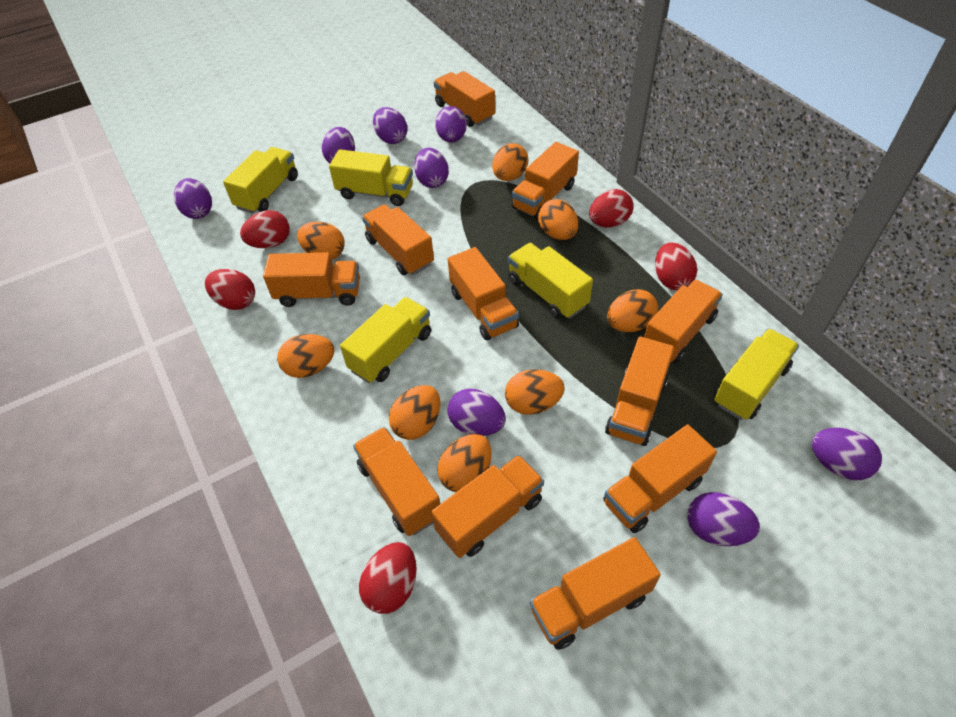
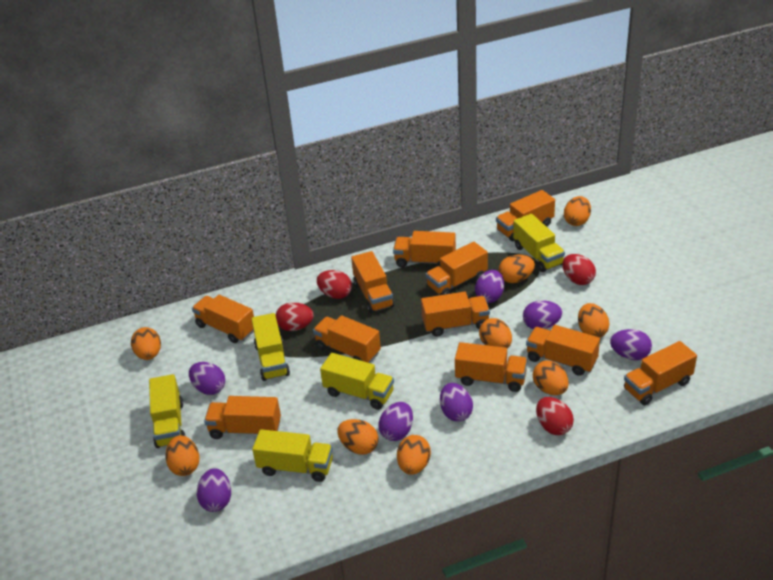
orange egg: 8 -> 9
purple egg: 8 -> 7
red egg: 5 -> 4

